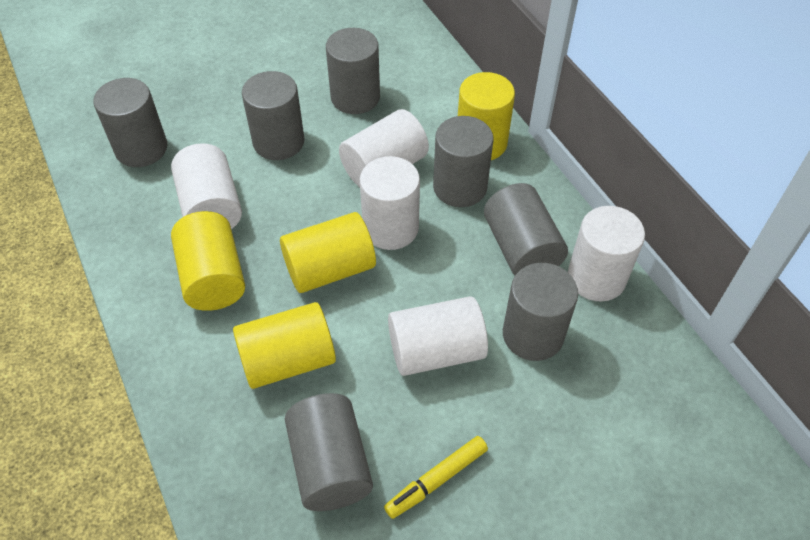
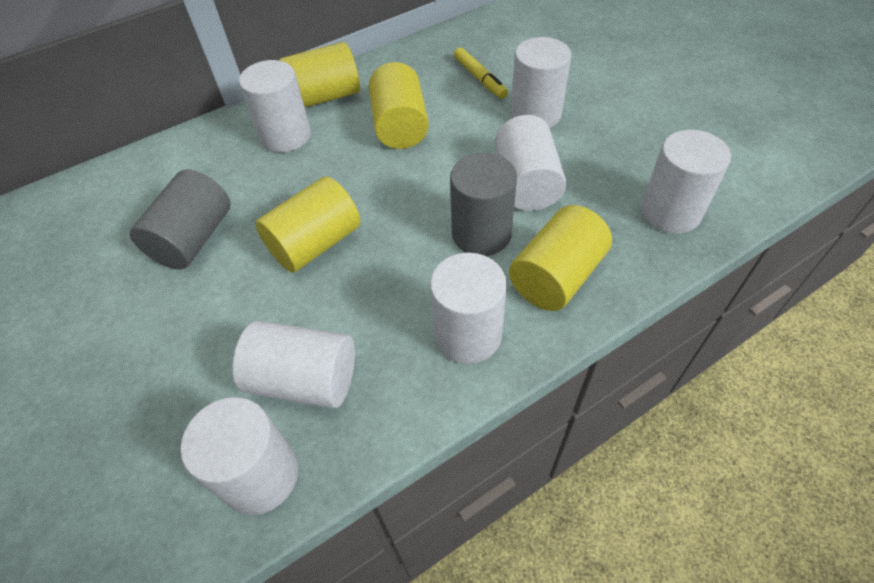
grey cylinder: 7 -> 2
white cylinder: 5 -> 7

